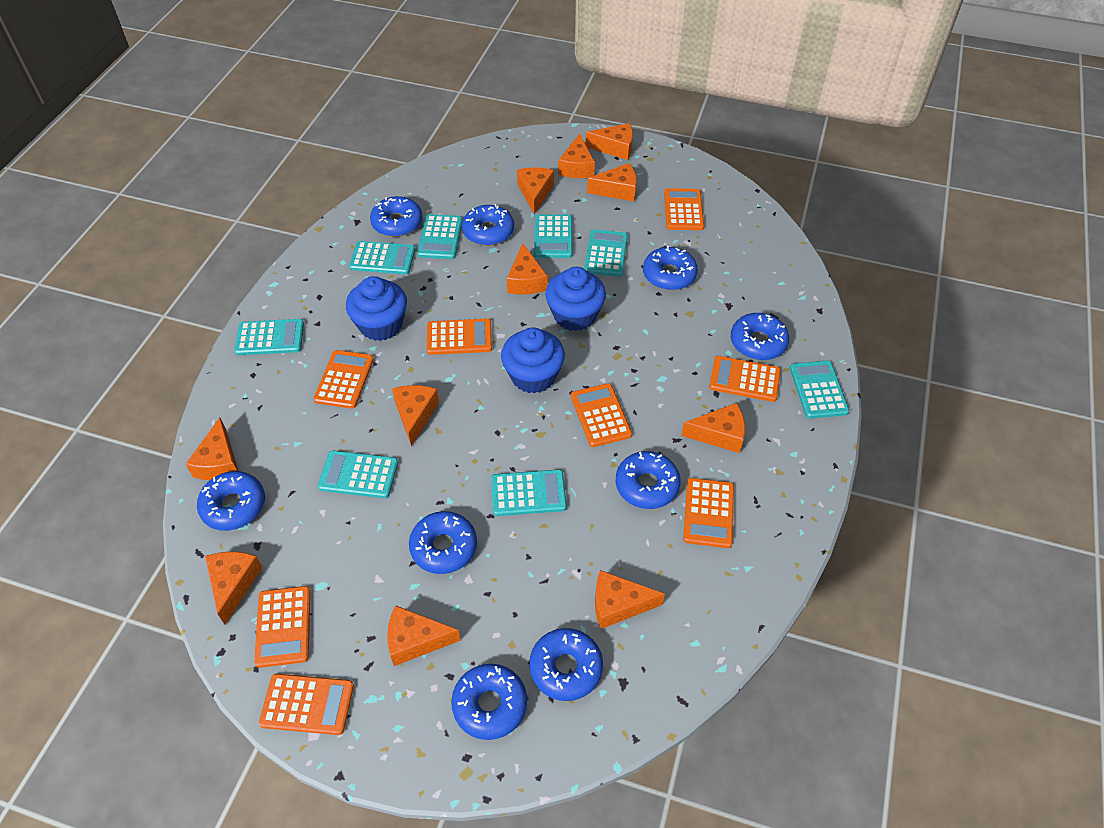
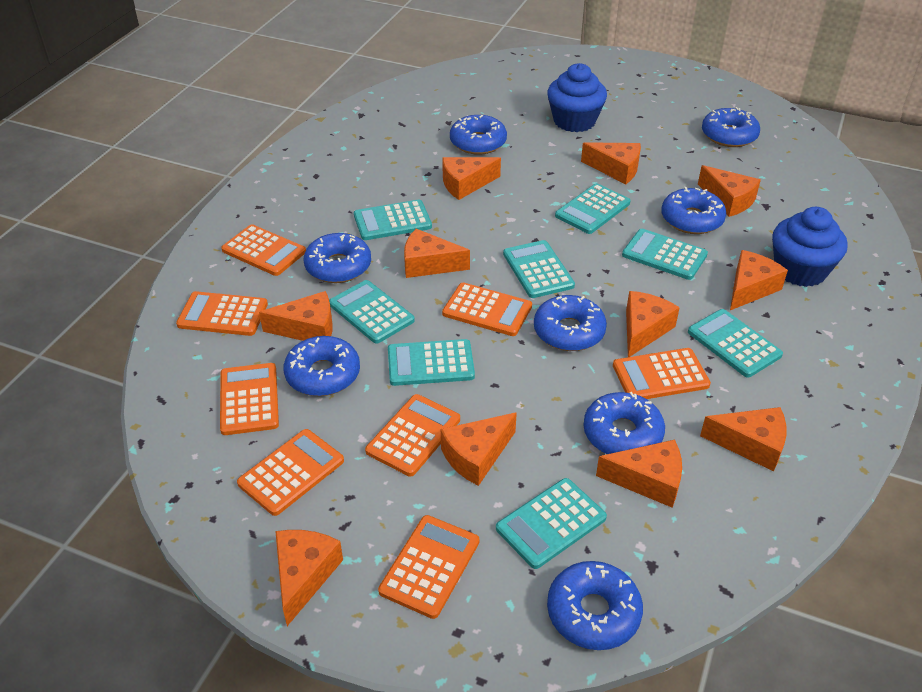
blue cupcake: 3 -> 2
blue donut: 9 -> 8

